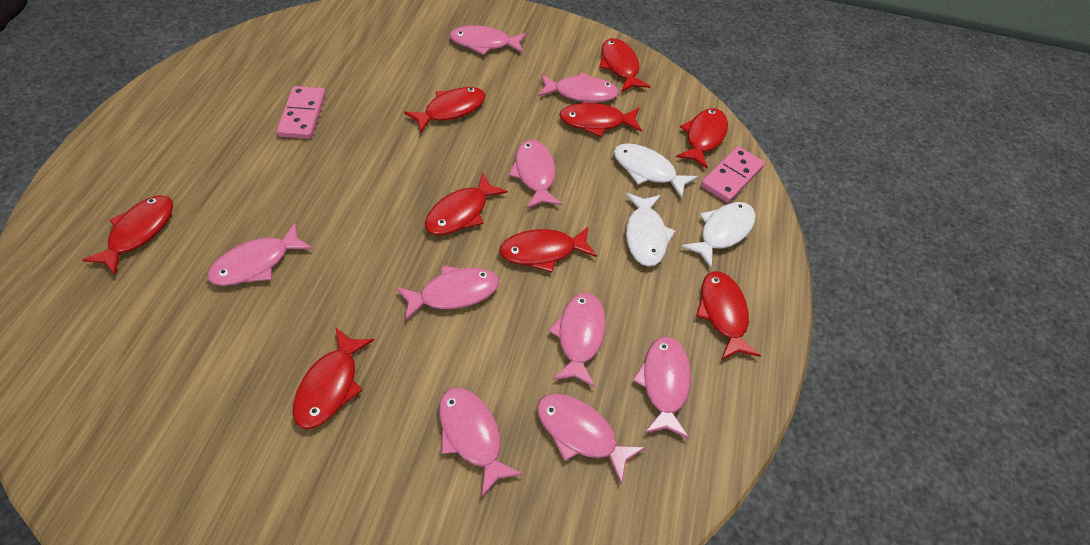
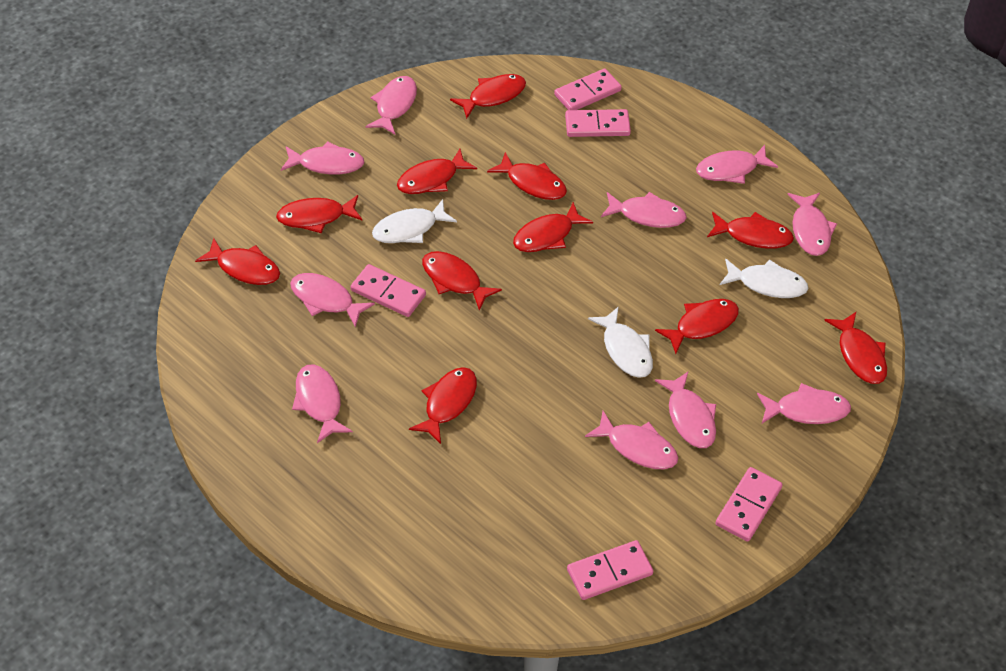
pink domino: 2 -> 5
pink fish: 9 -> 10
red fish: 9 -> 11

